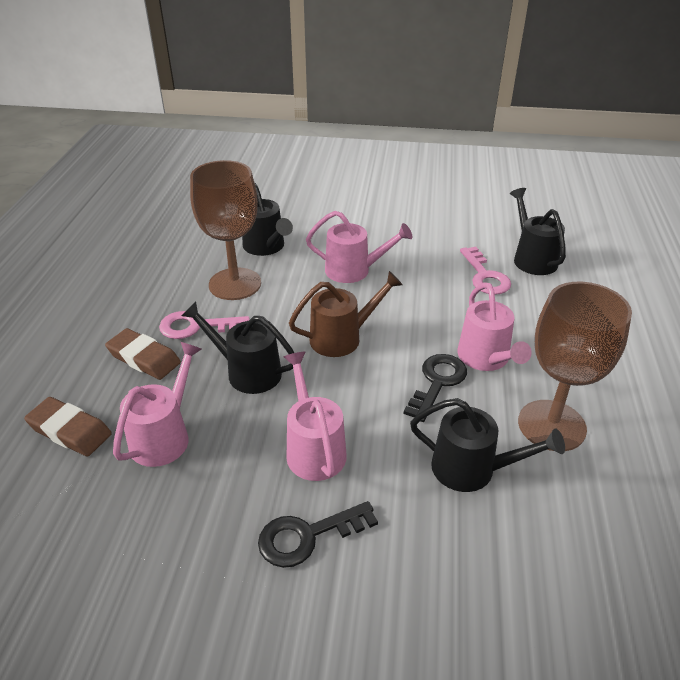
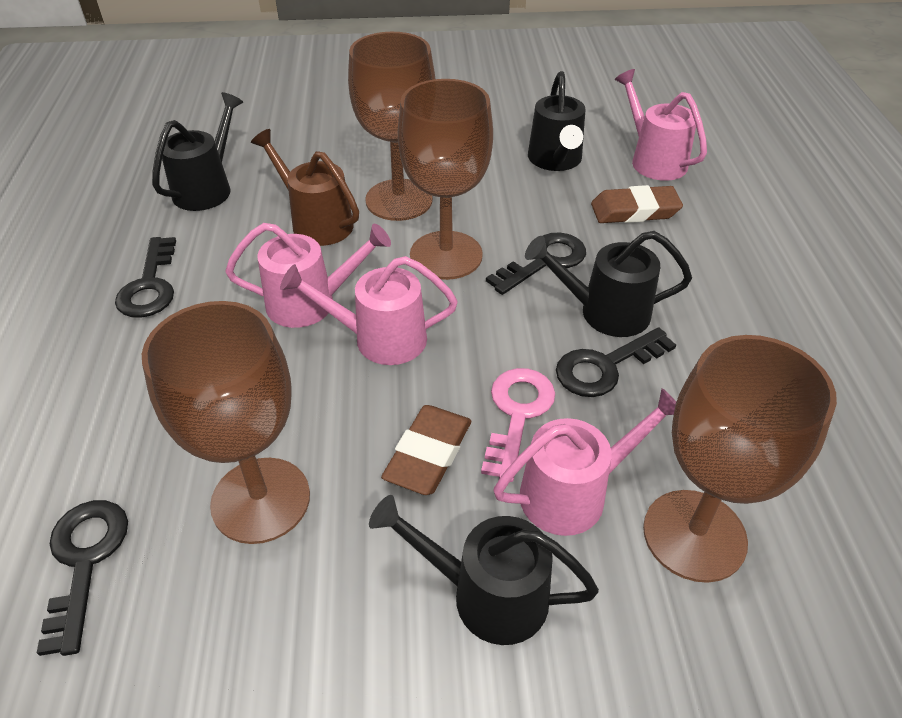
black key: 2 -> 4
brown goblet: 2 -> 4
pink key: 2 -> 1

